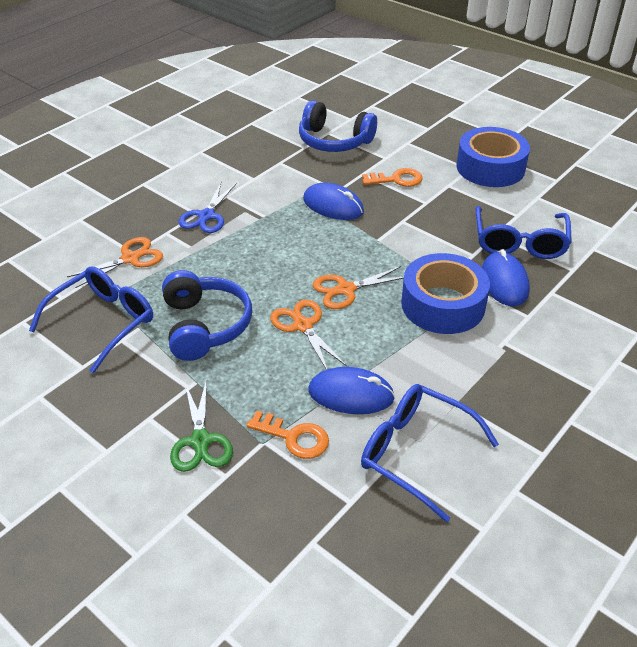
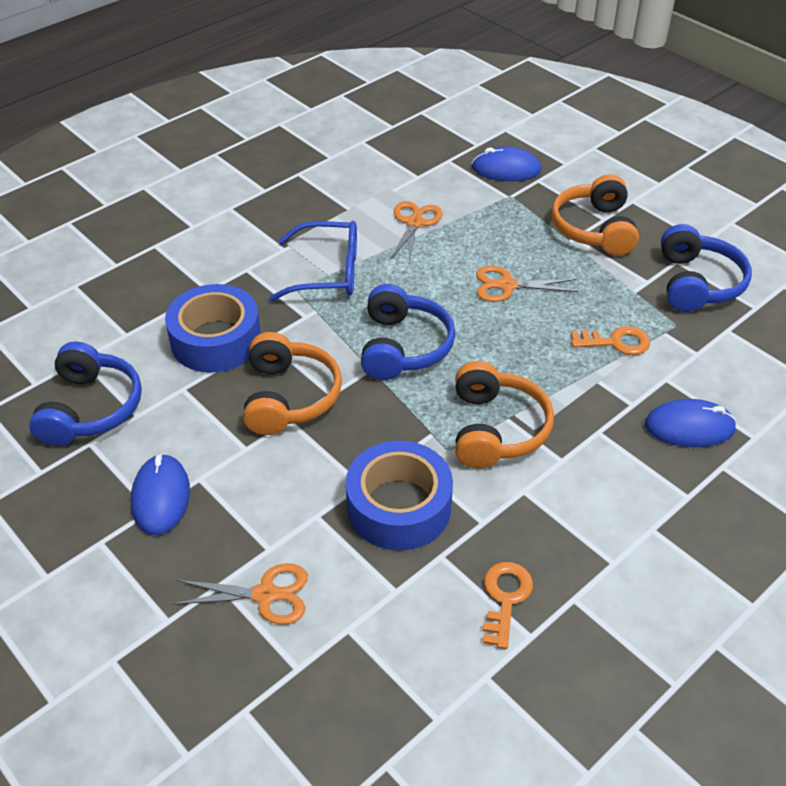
blue glasses: 3 -> 1
blue headphones: 2 -> 3
blue scissors: 1 -> 0
green scissors: 1 -> 0
orange headphones: 0 -> 3

